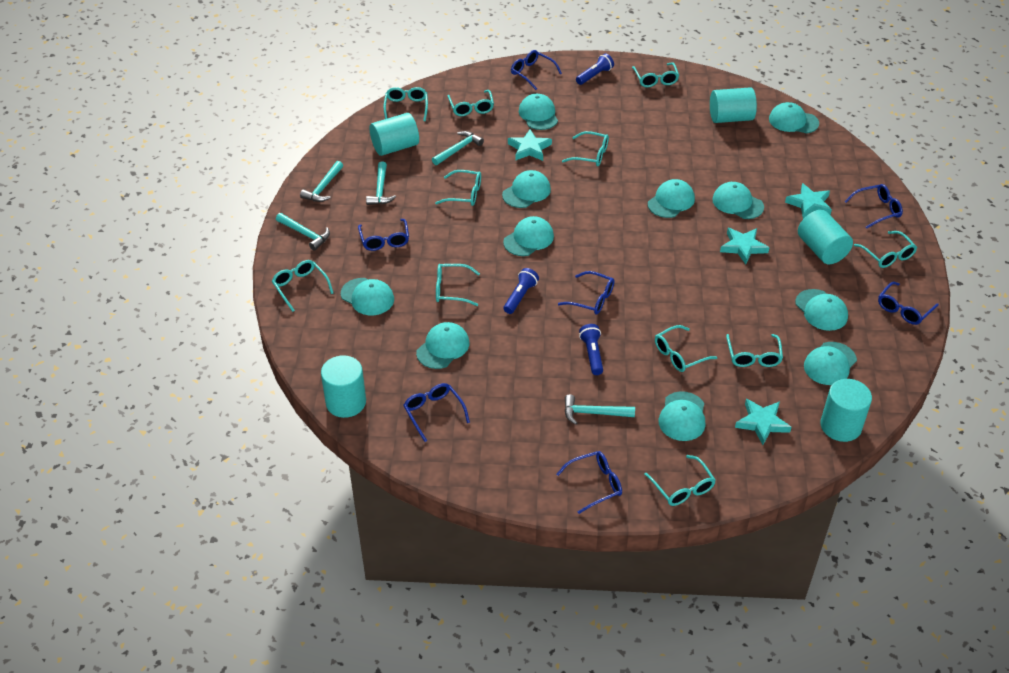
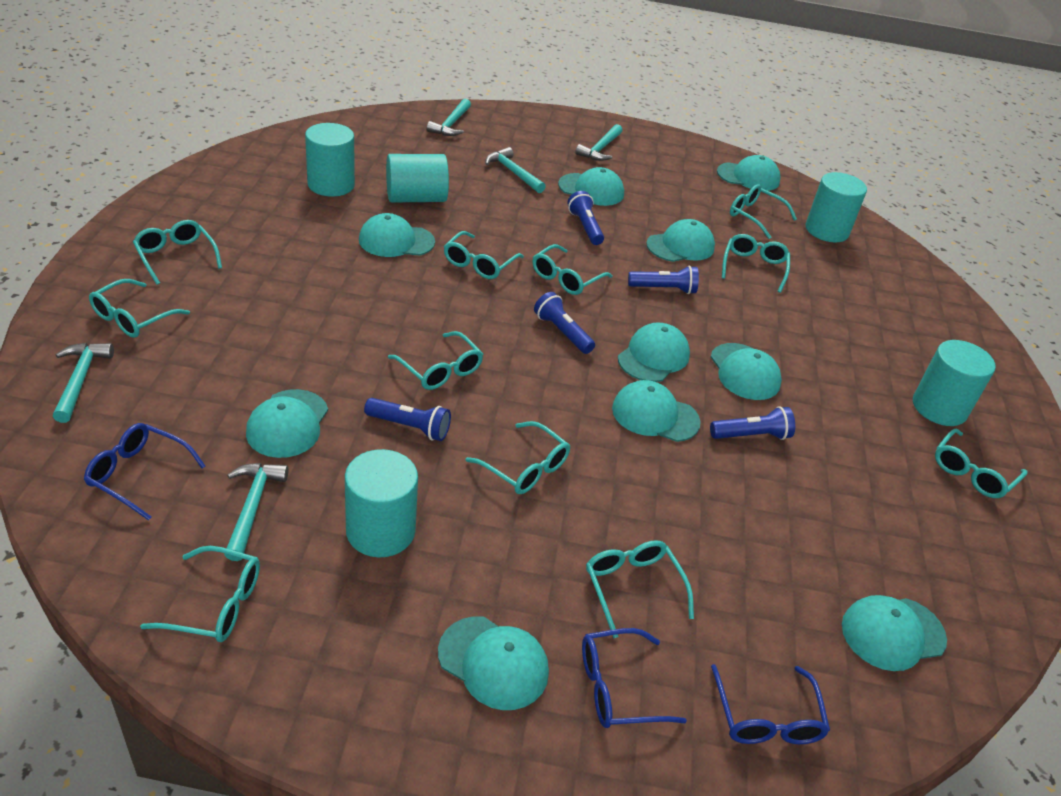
blue flashlight: 3 -> 5
blue glasses: 7 -> 3
turquoise cap: 11 -> 10
turquoise star: 4 -> 0

